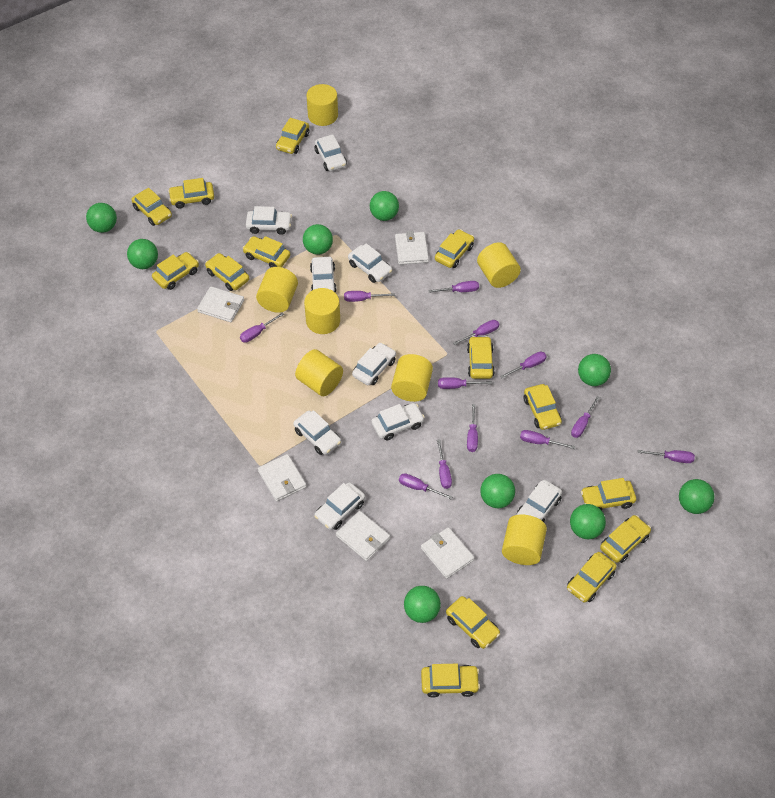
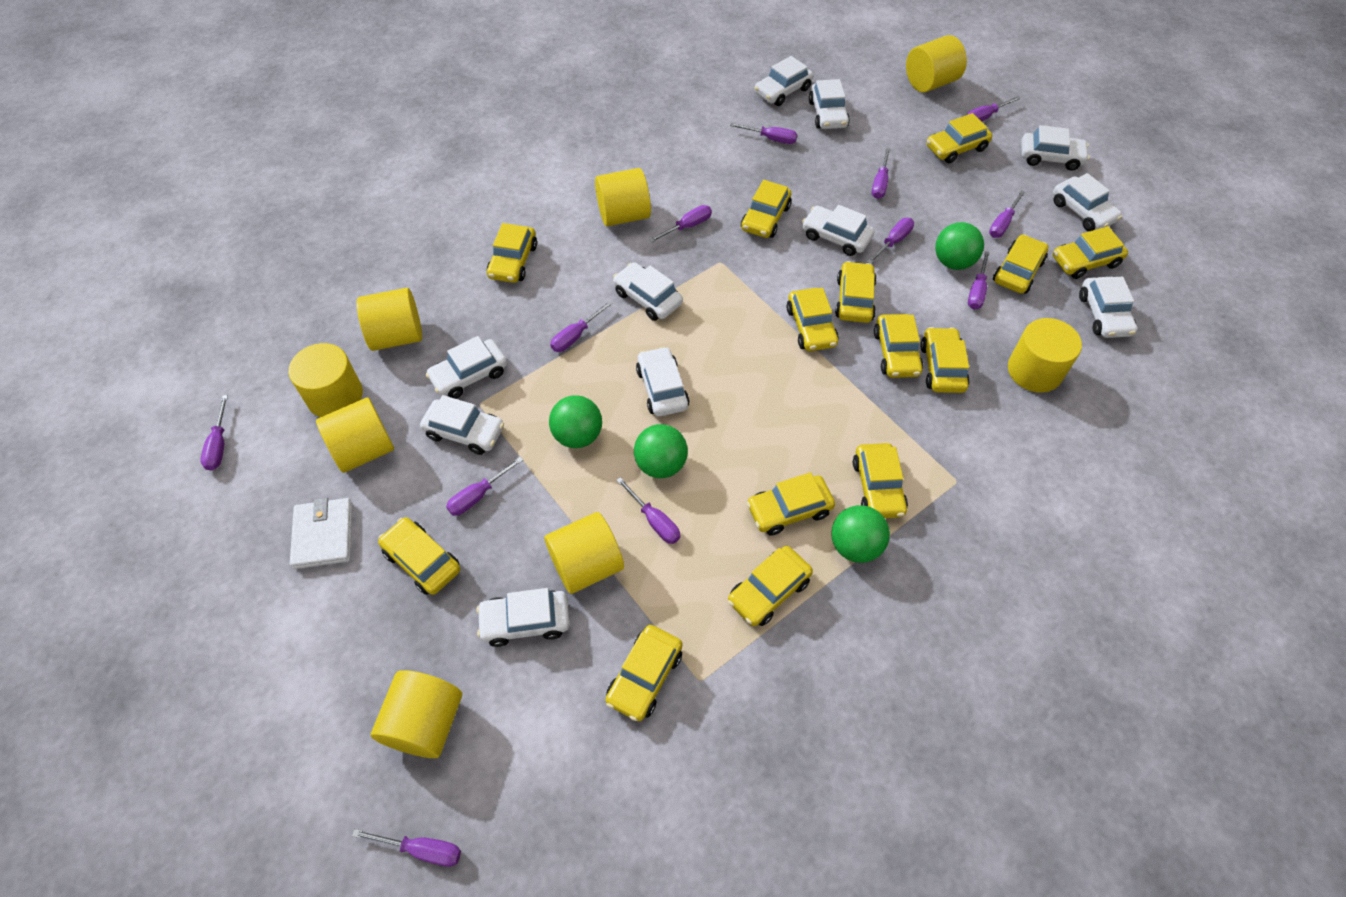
green ball: 9 -> 4
white car: 9 -> 11
white wallet: 5 -> 1
yellow cylinder: 7 -> 8

